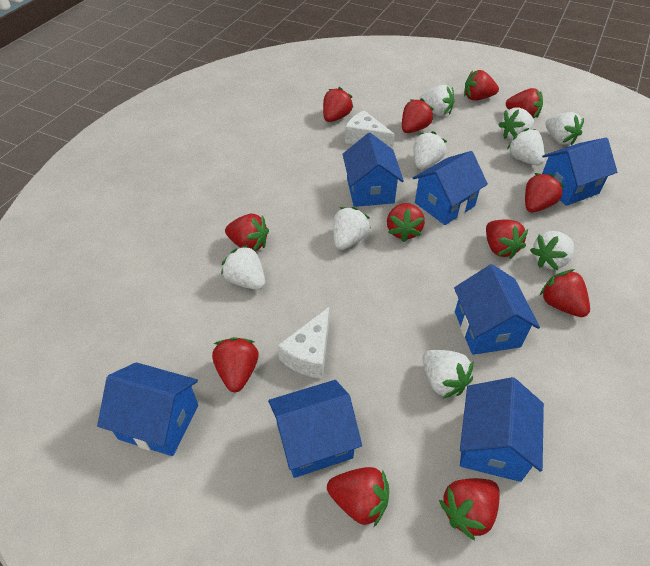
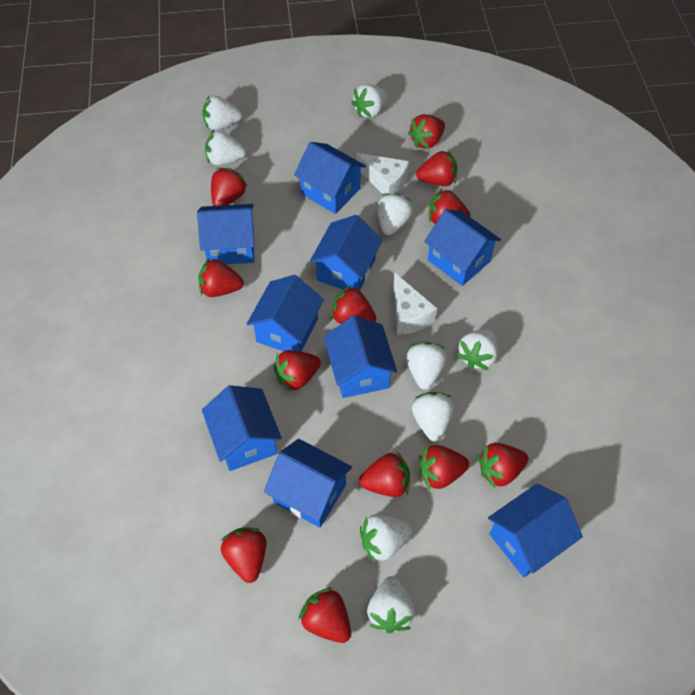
blue house: 7 -> 9

